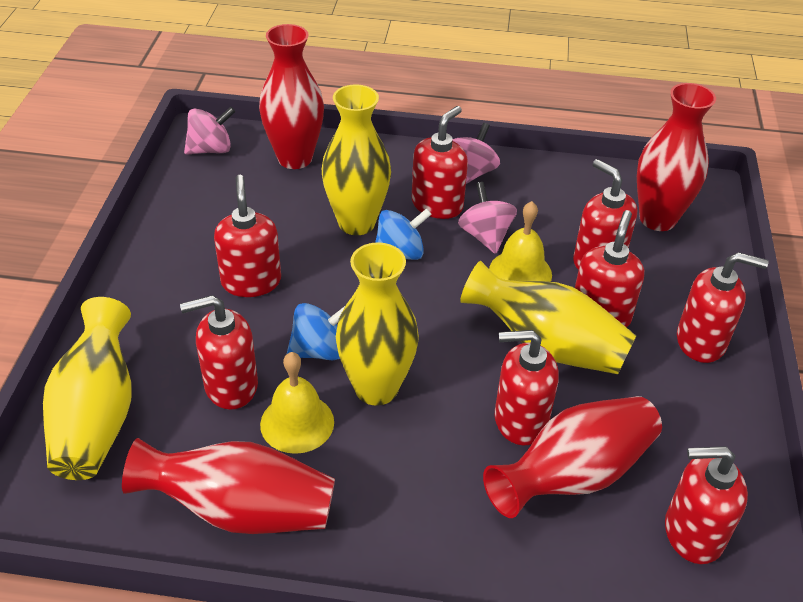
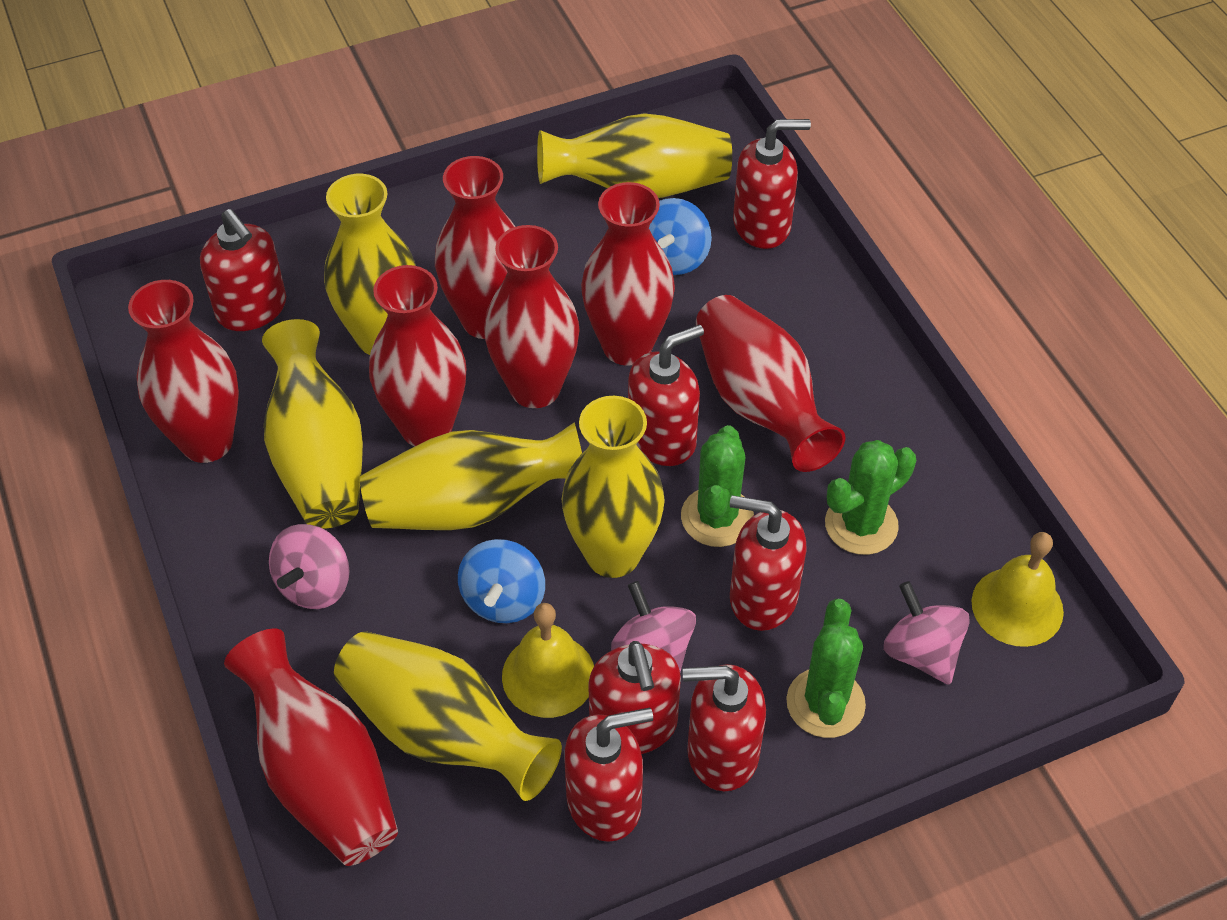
green cactus: 0 -> 3
red soap dispenser: 8 -> 7
red vase: 4 -> 7
yellow vase: 4 -> 6

